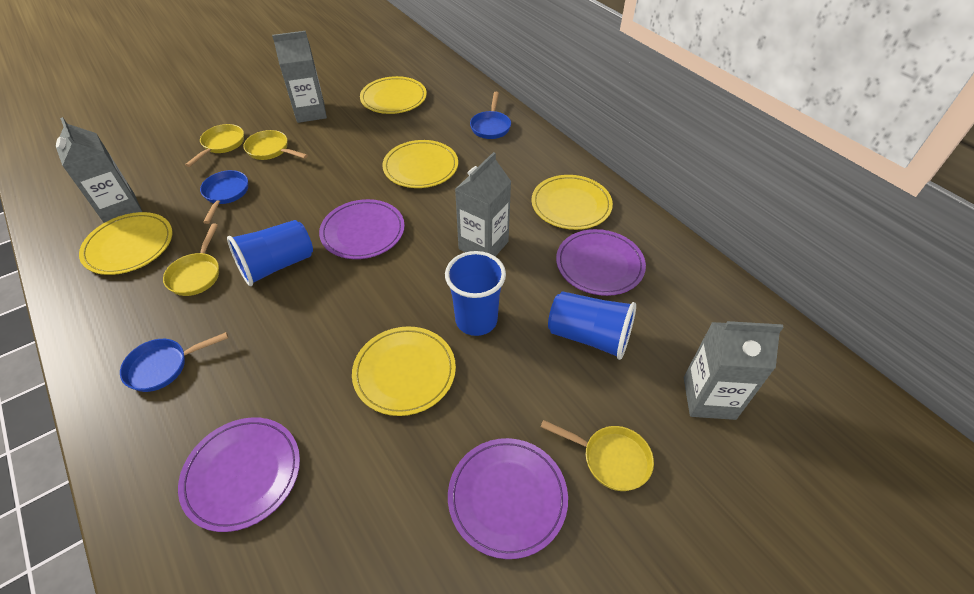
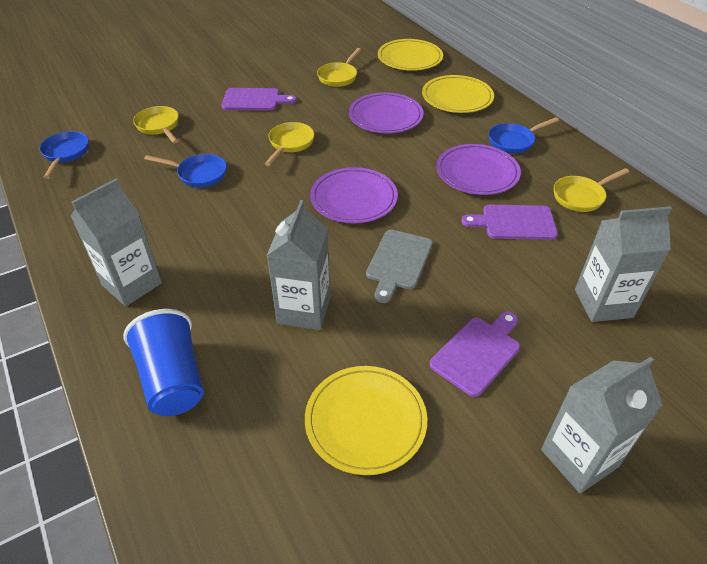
blue cup: 3 -> 1
grey cutting board: 0 -> 1
purple cutting board: 0 -> 3
purple plate: 4 -> 3
yellow plate: 5 -> 3

